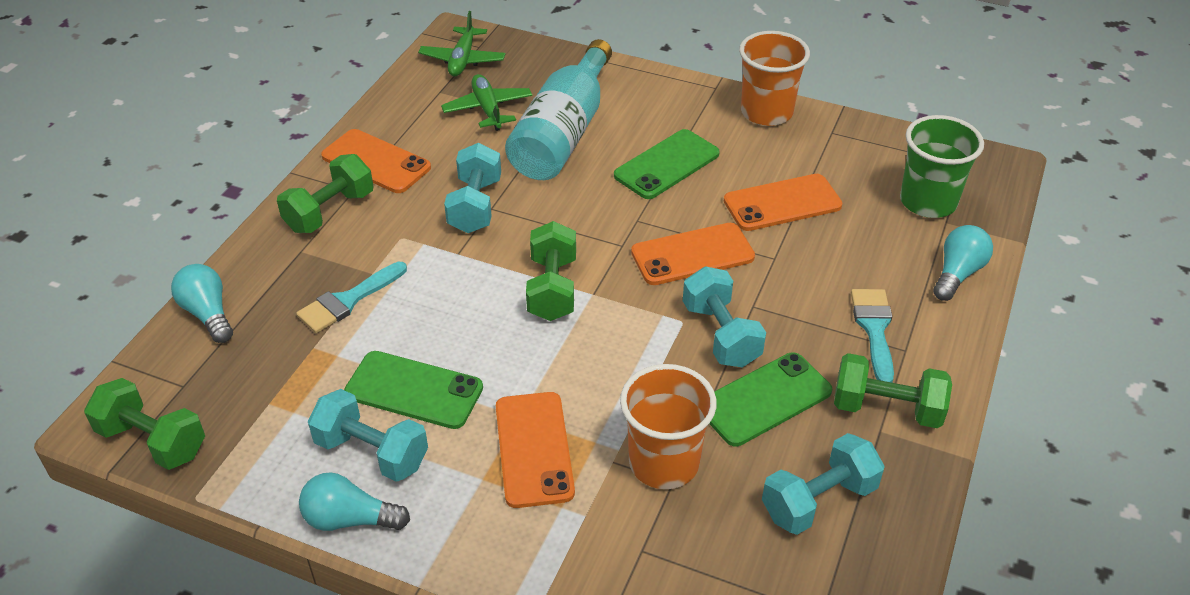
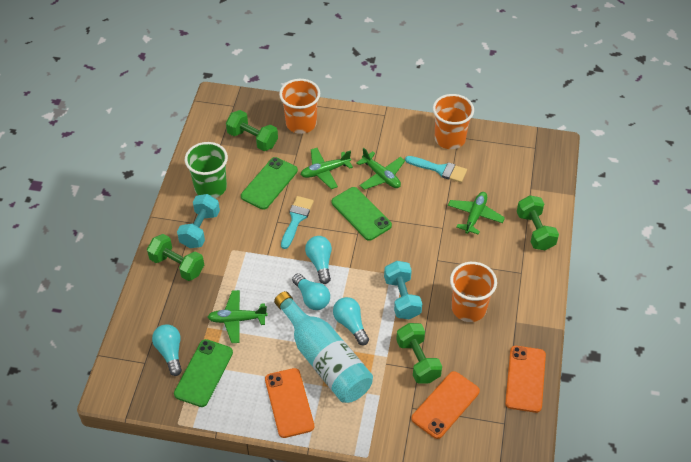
green plane: 2 -> 4
orange cup: 2 -> 3
orange phone: 4 -> 3
turquoise dumbbell: 4 -> 2
turquoise light bulb: 3 -> 4

